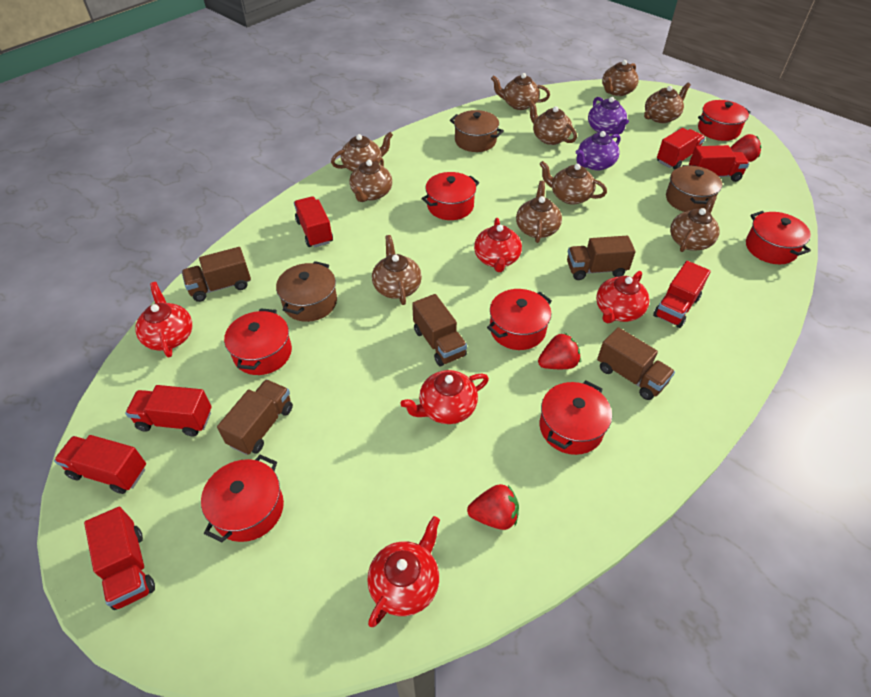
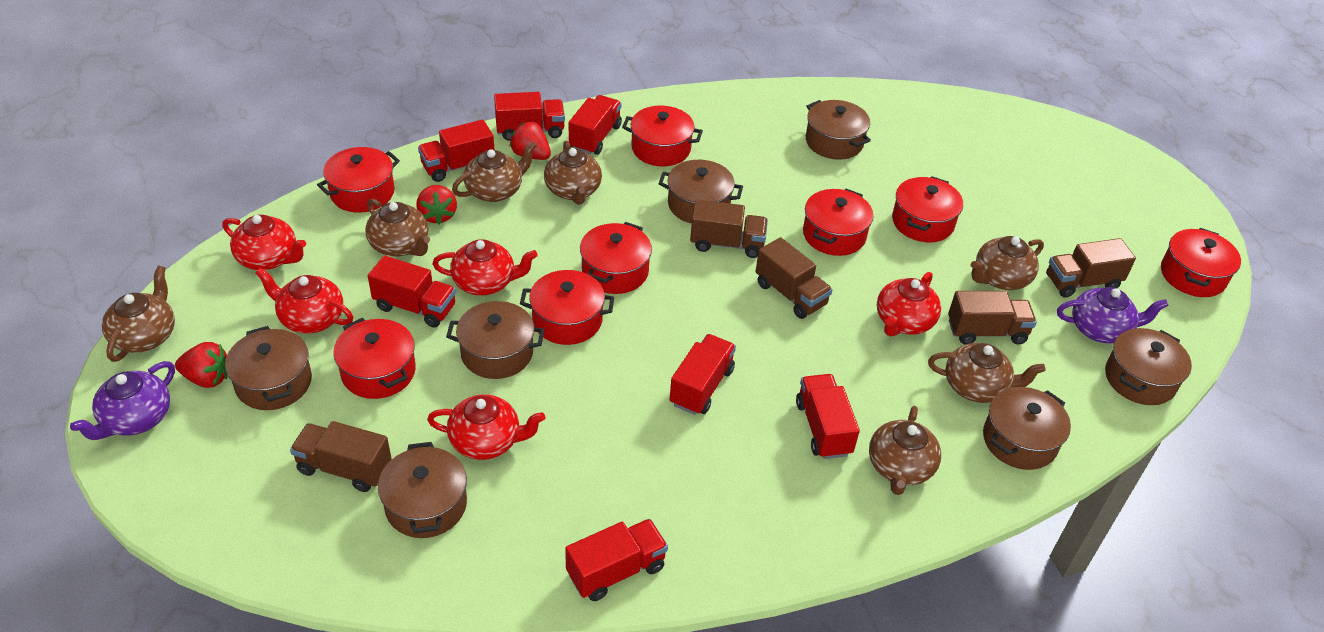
brown pot: 3 -> 7
brown teapot: 10 -> 7
red pot: 7 -> 8

